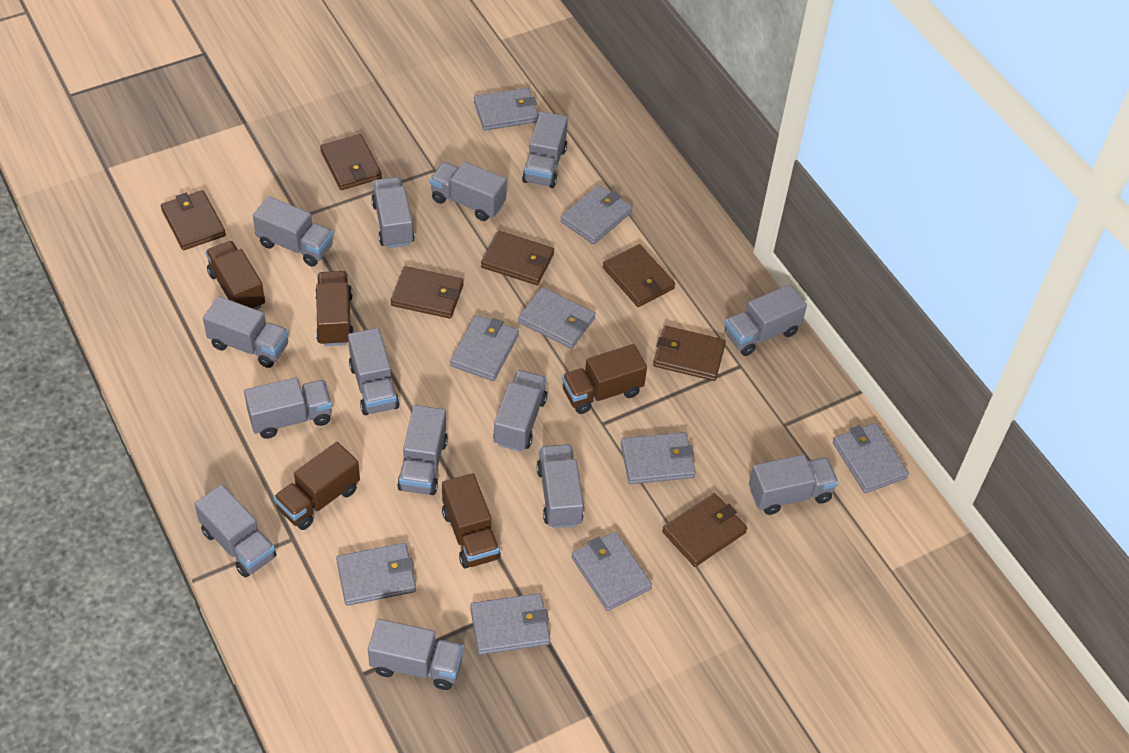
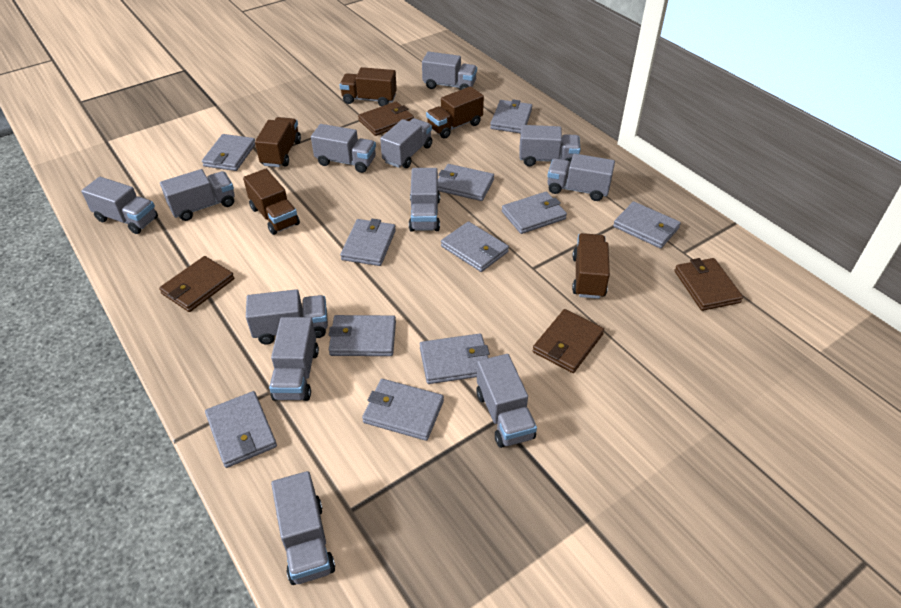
brown wallet: 7 -> 4
grey truck: 14 -> 12
grey wallet: 9 -> 11

